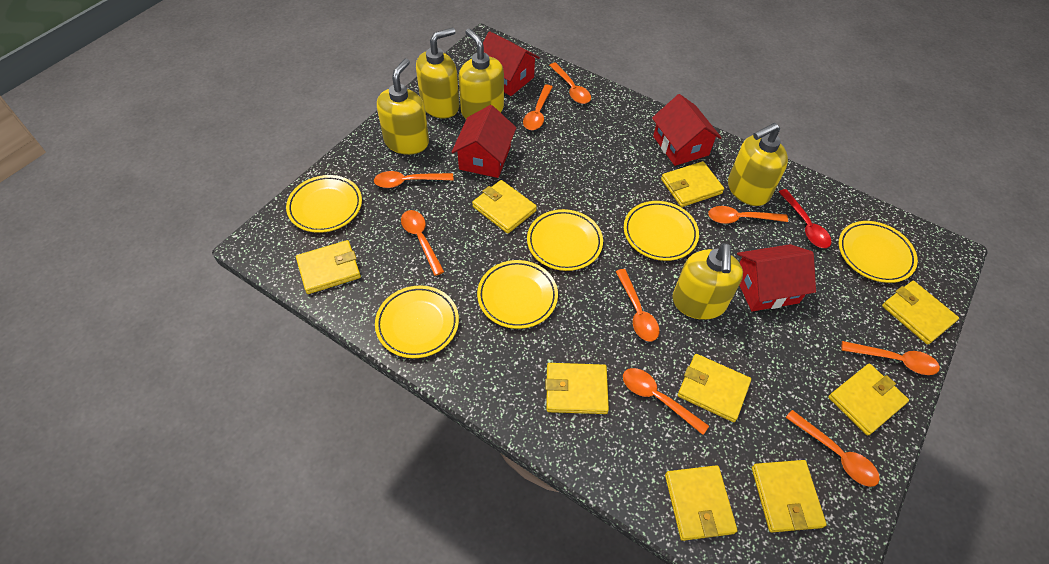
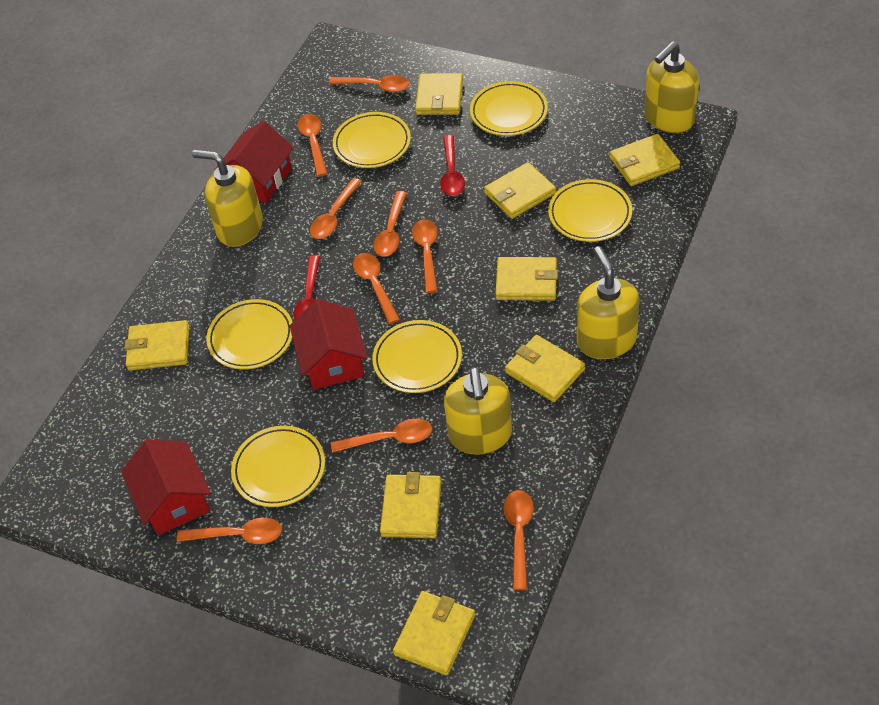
red house: 4 -> 3
red spoon: 1 -> 2
yellow soap dispenser: 5 -> 4
yellow wallet: 9 -> 8

